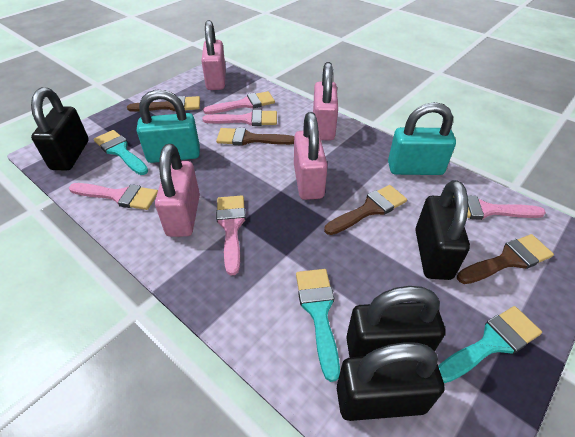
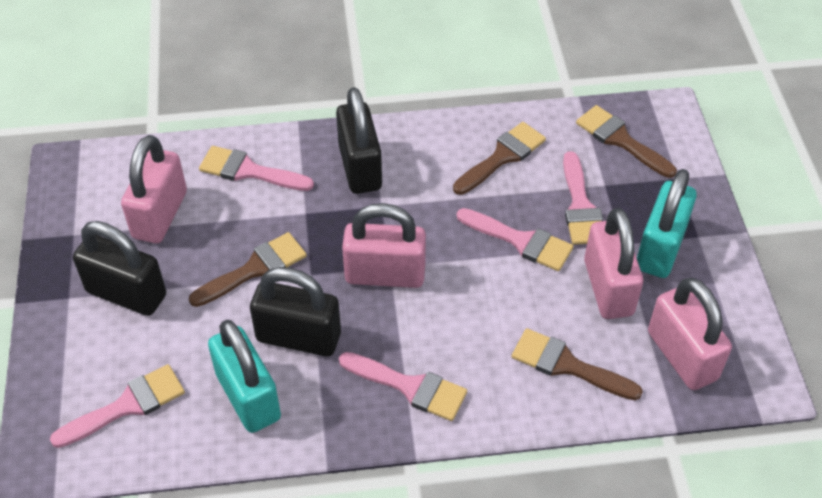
black padlock: 4 -> 3
turquoise brush: 3 -> 0

